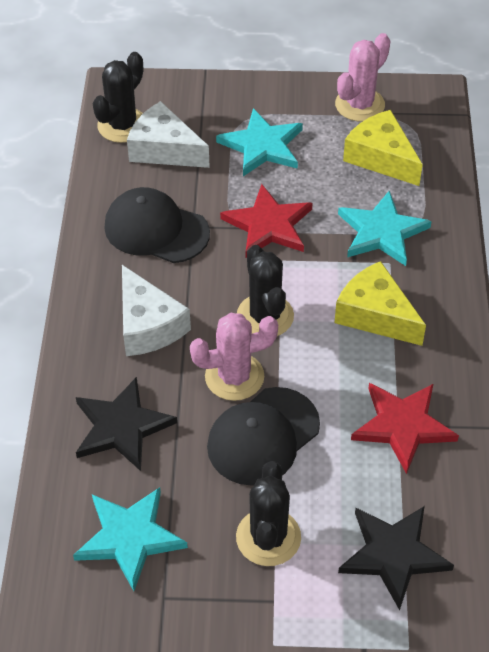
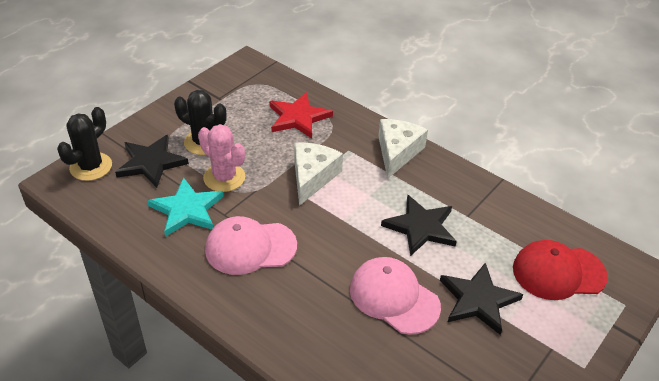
black cactus: 3 -> 2
black cap: 2 -> 0
black star: 2 -> 3
pink cactus: 2 -> 1
pink cap: 0 -> 2
red cap: 0 -> 1
red star: 2 -> 1
turquoise star: 3 -> 1
yellow cheese: 2 -> 0

